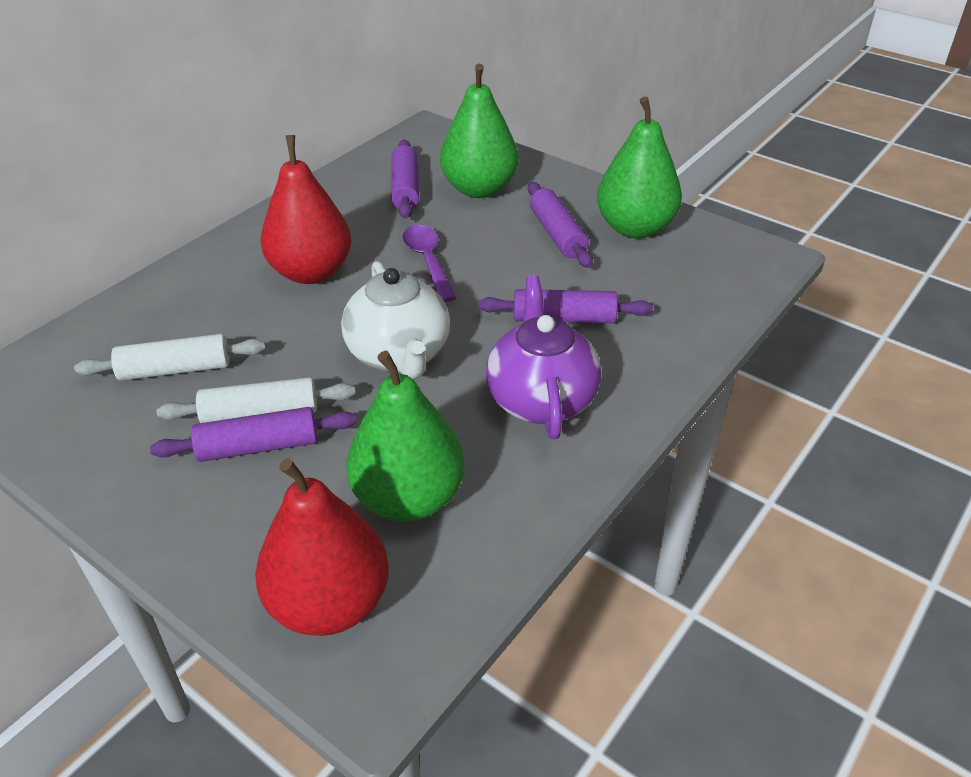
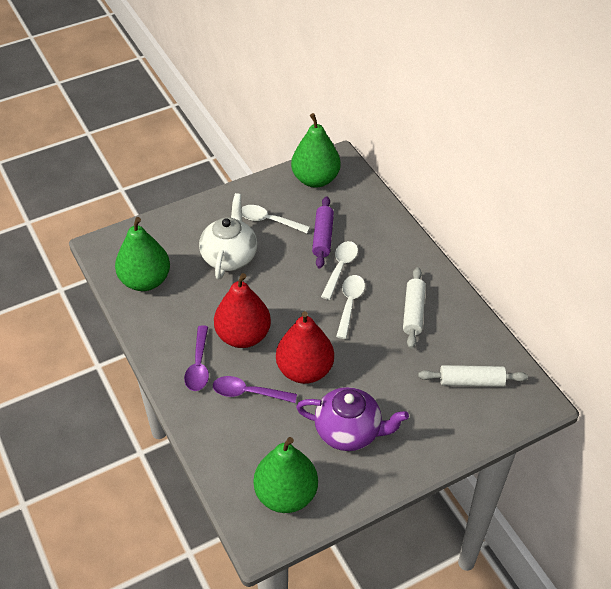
purple rolling pin: 4 -> 1
purple spoon: 1 -> 2
white spoon: 0 -> 3

